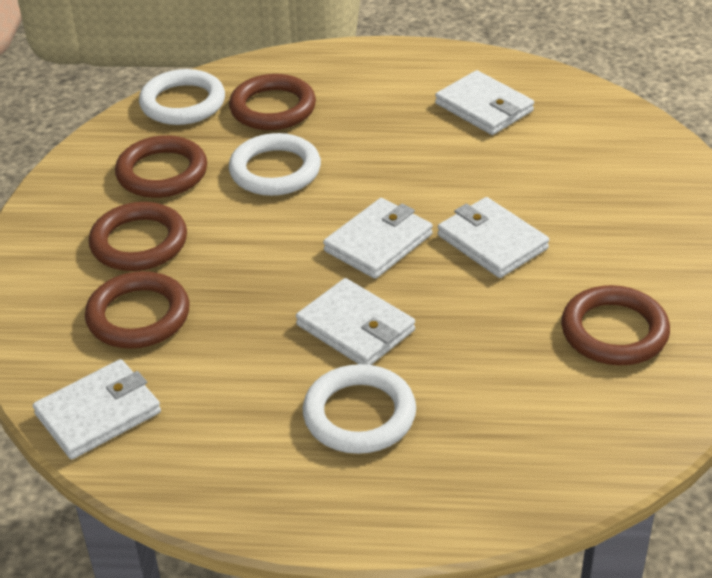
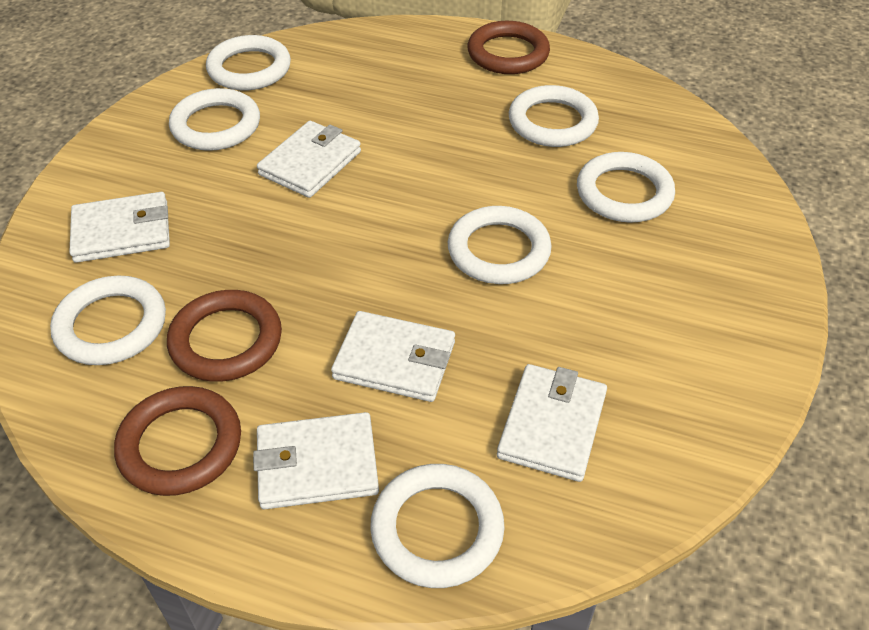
brown ring: 5 -> 3
white ring: 3 -> 7

